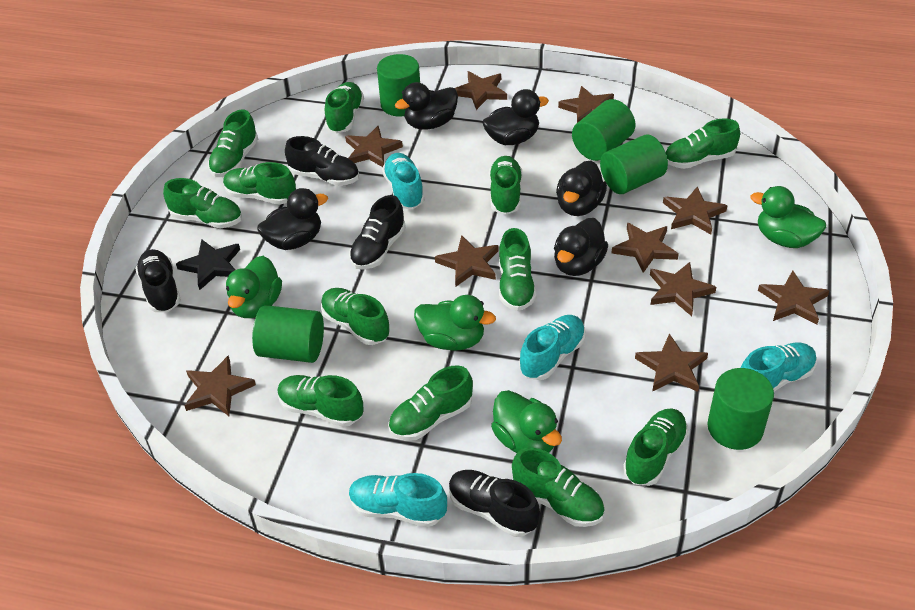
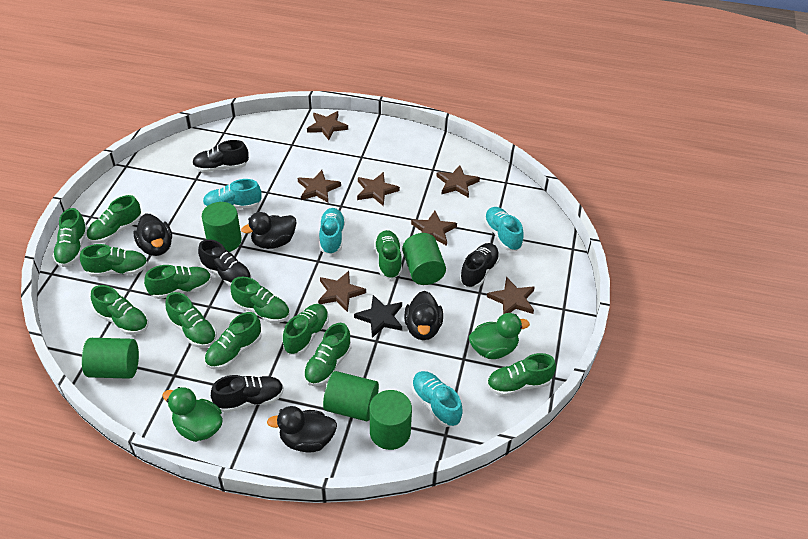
black duck: 5 -> 4
brown star: 10 -> 7
green duck: 4 -> 2

